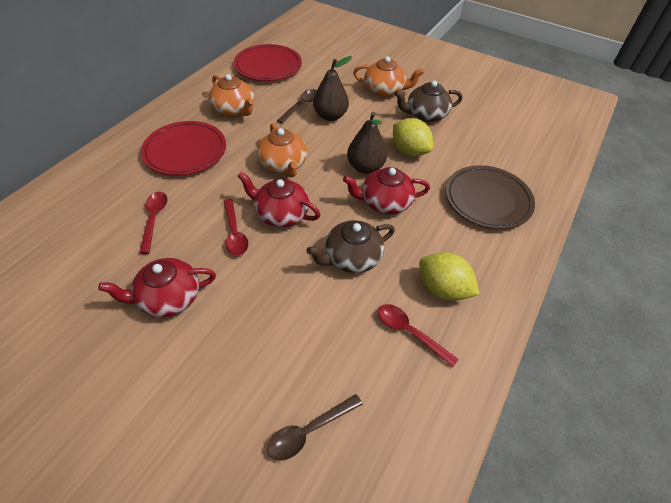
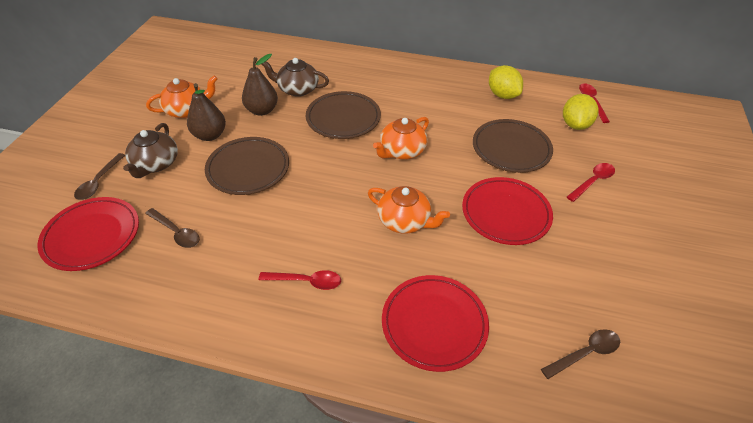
brown plate: 1 -> 3
brown spoon: 2 -> 3
red plate: 2 -> 3
red teapot: 3 -> 0

